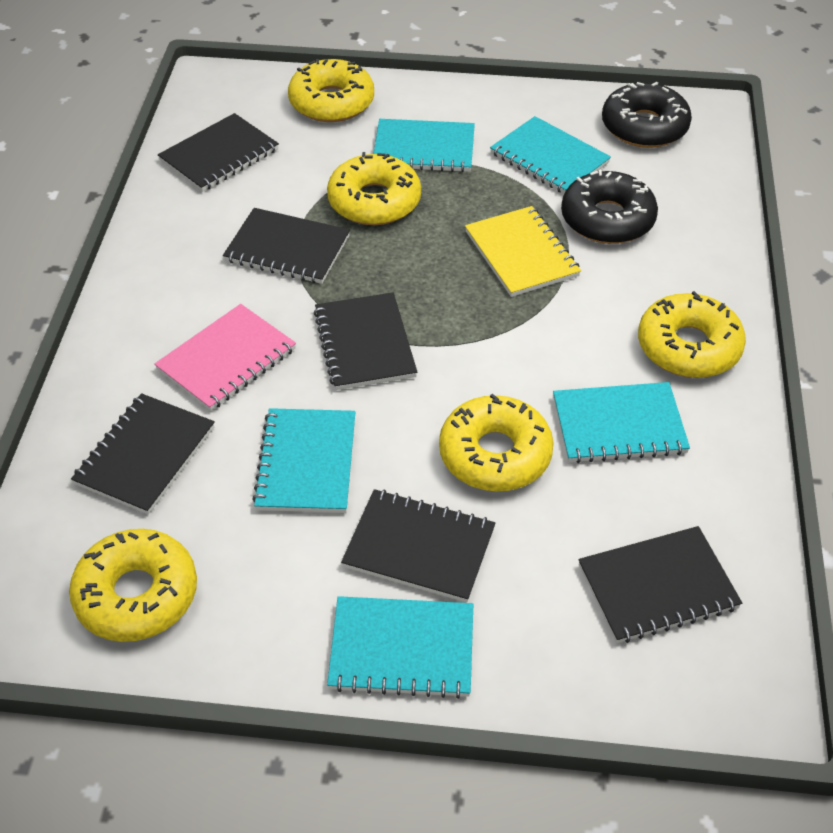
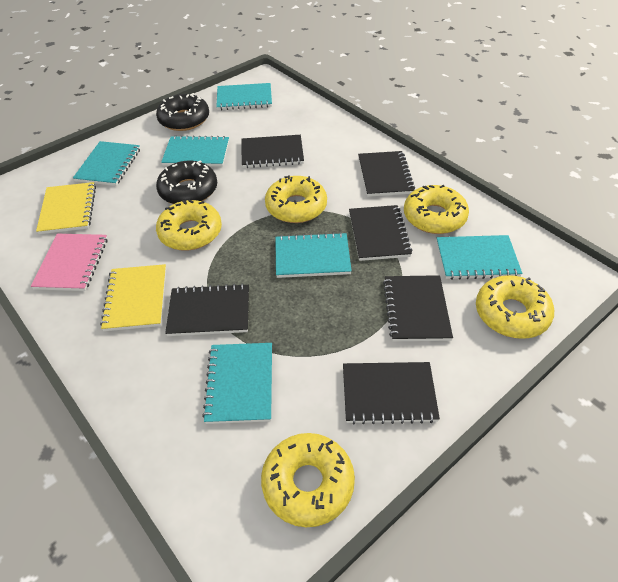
turquoise notebook: 5 -> 6
yellow notebook: 1 -> 2

